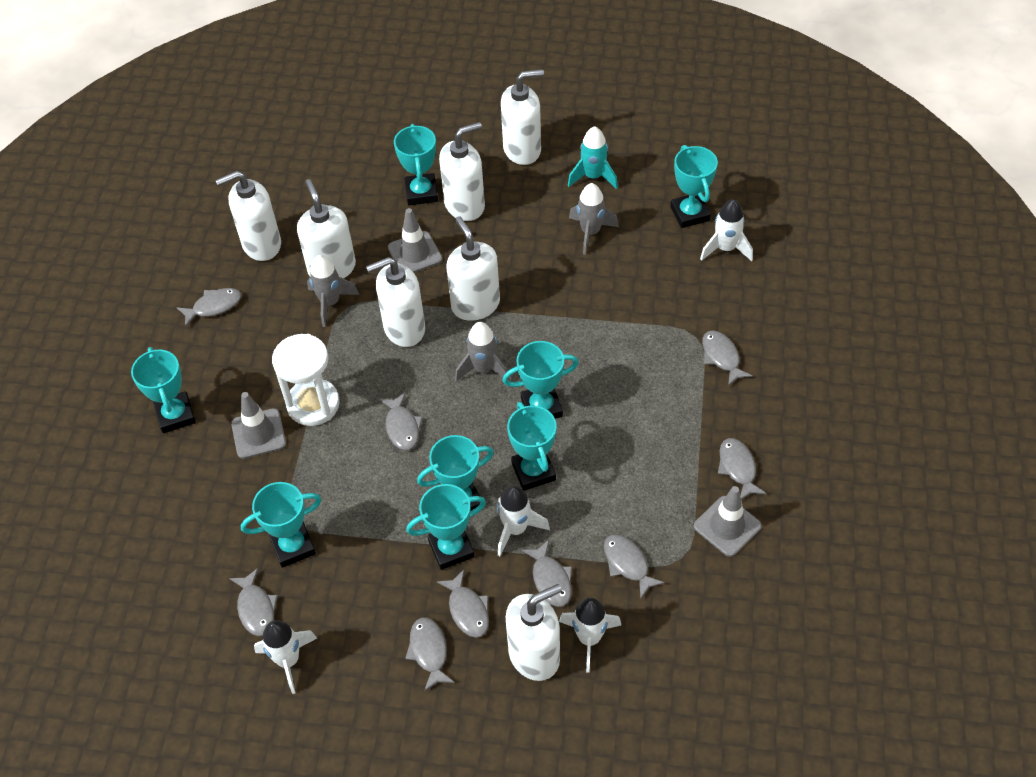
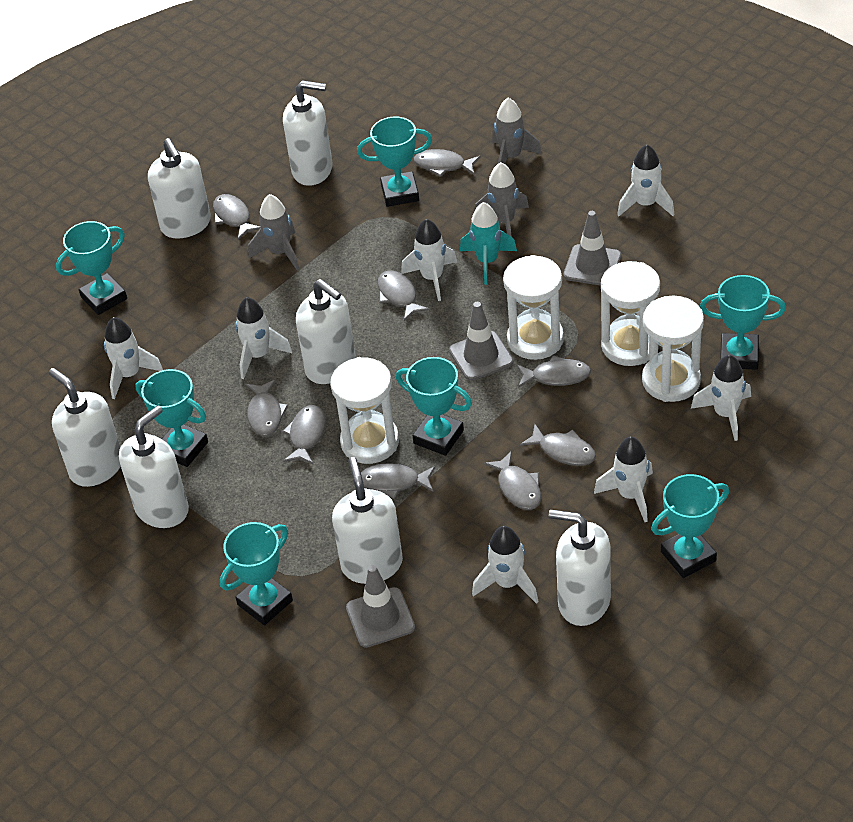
turquoise trophy: 8 -> 7
white hourglass: 1 -> 4
white rocket: 4 -> 7

